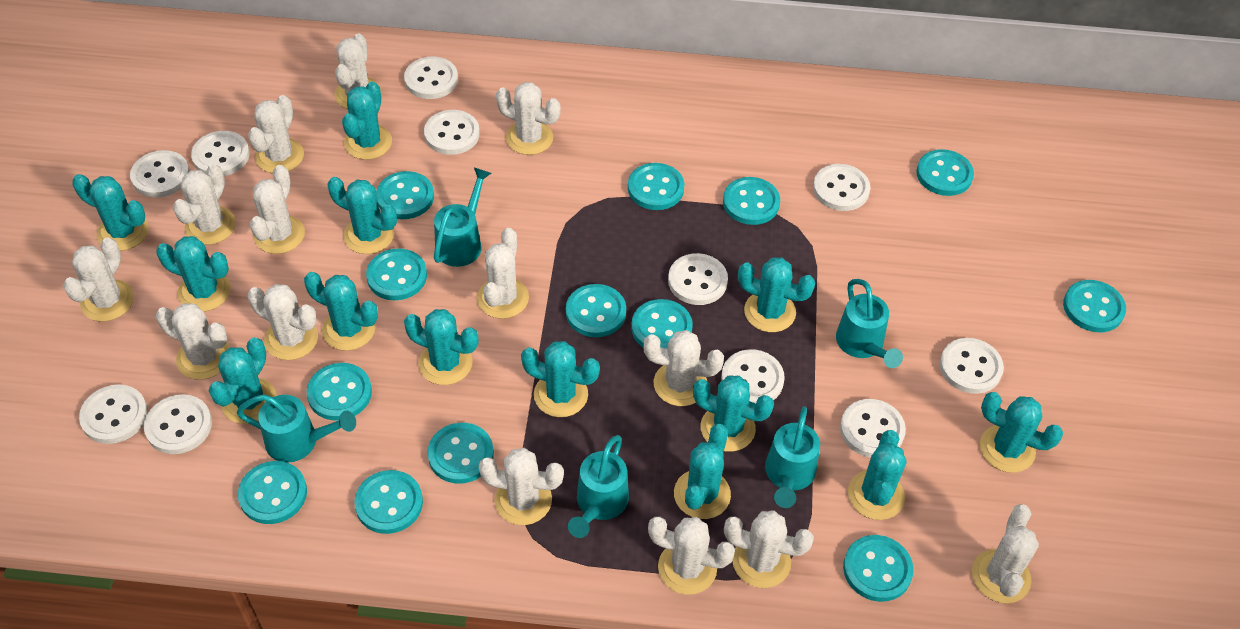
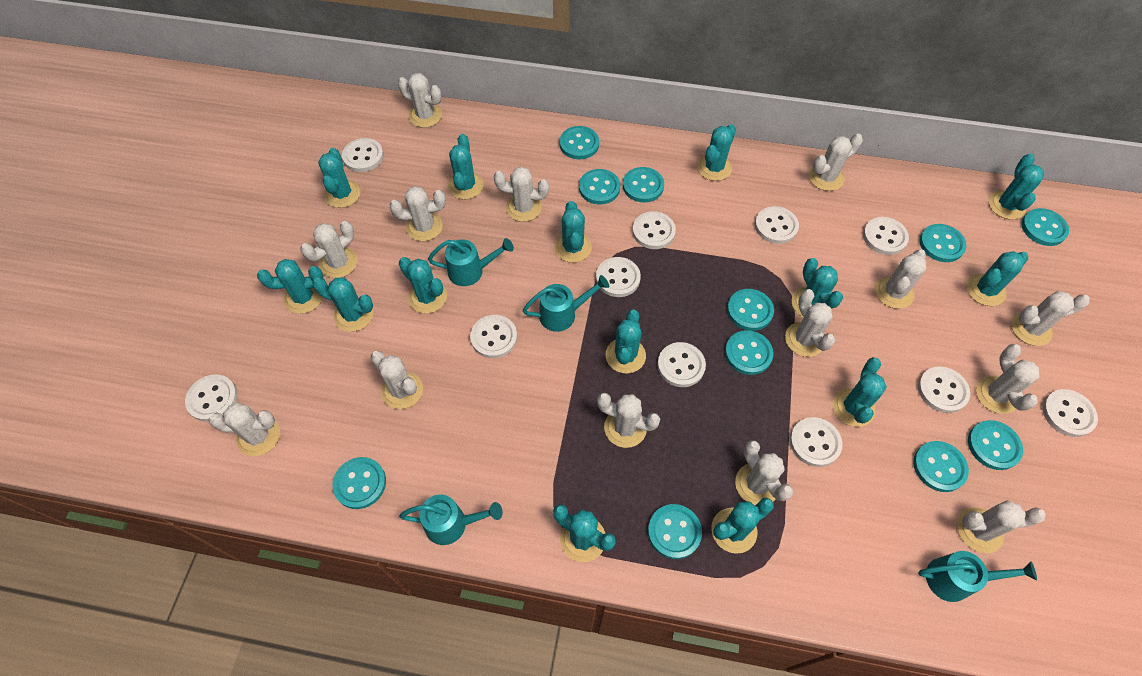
turquoise button: 13 -> 11
turquoise cactus: 13 -> 14
turquoise watering can: 5 -> 4

